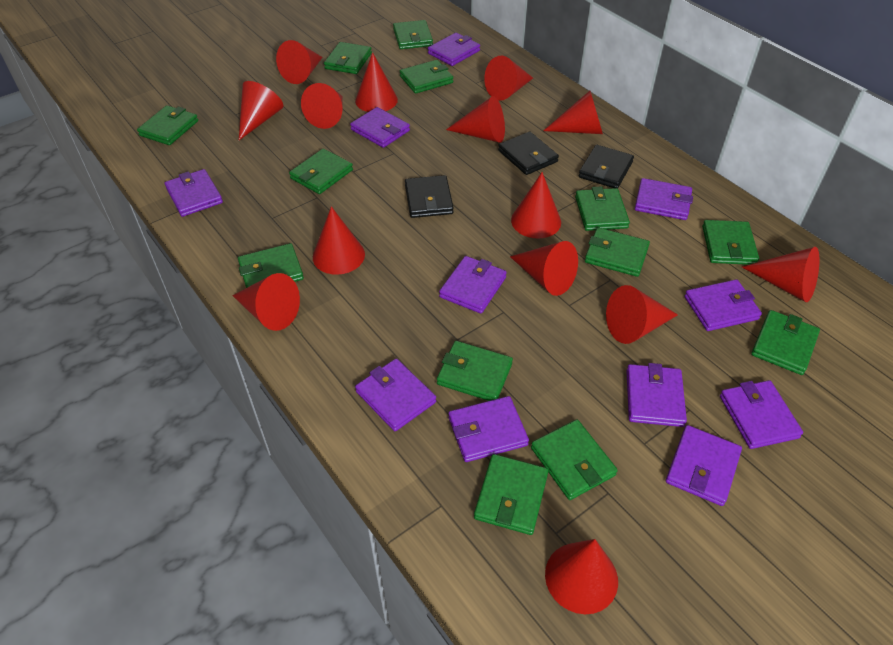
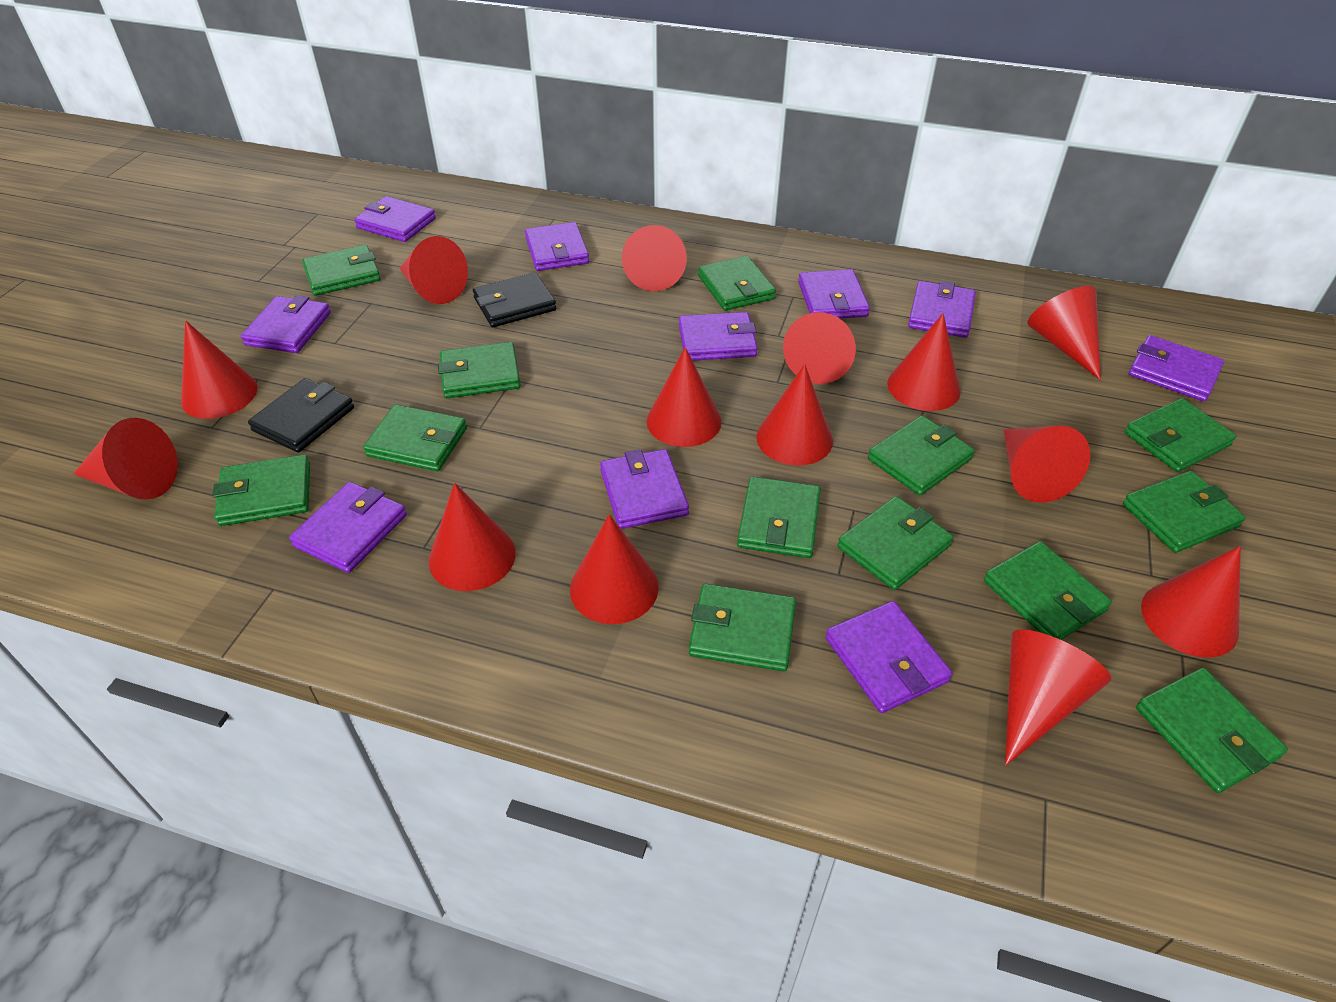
black wallet: 3 -> 2
purple wallet: 11 -> 10

